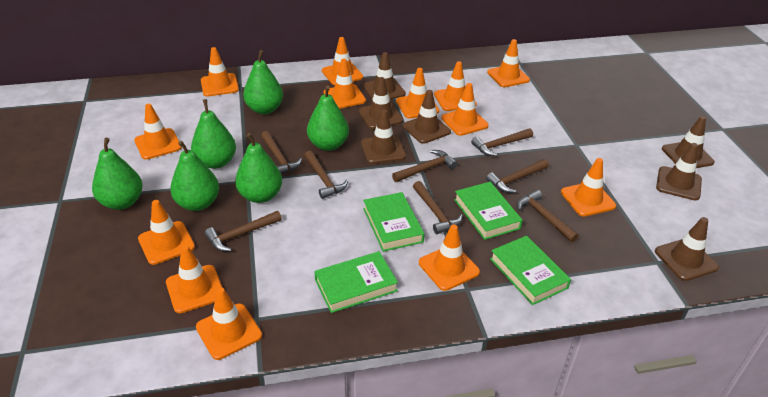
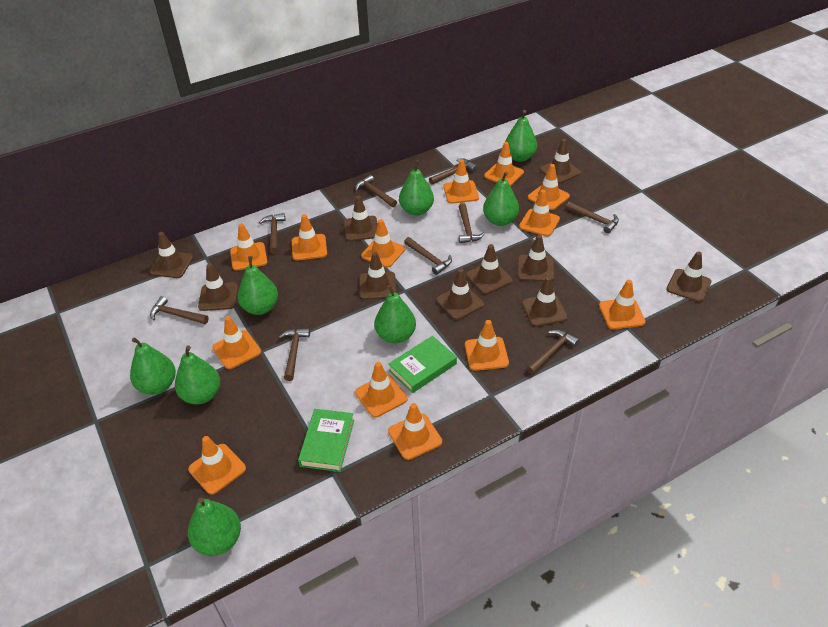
brown hammer: 8 -> 9
brown traffic cone: 7 -> 10
green book: 4 -> 2
green pear: 6 -> 8

